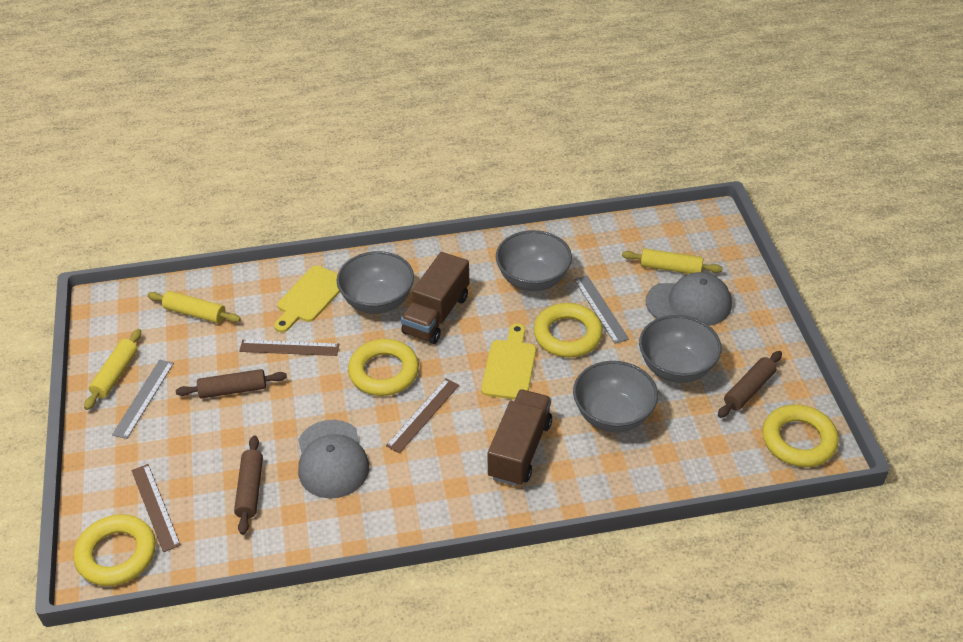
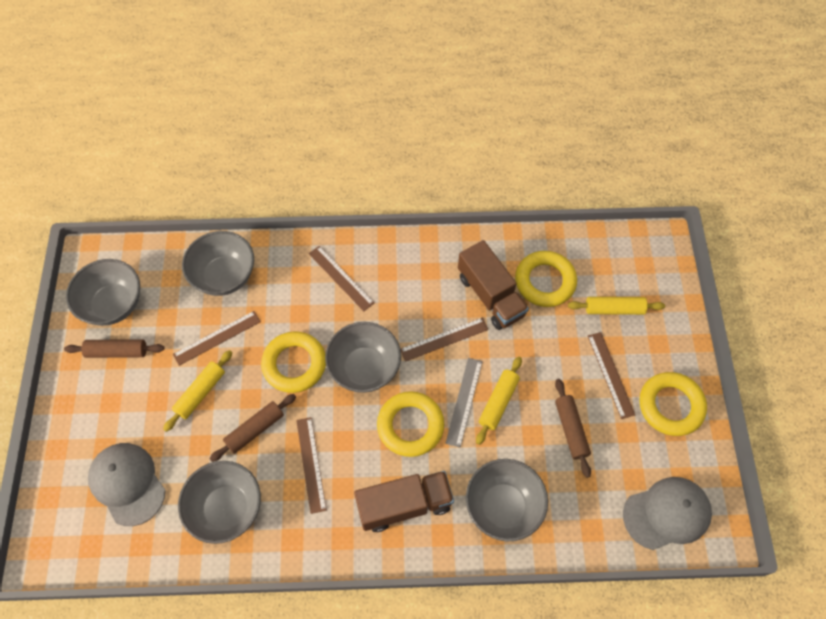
brown ruler: 3 -> 5
grey bowl: 4 -> 5
grey ruler: 2 -> 1
yellow cutting board: 2 -> 0

